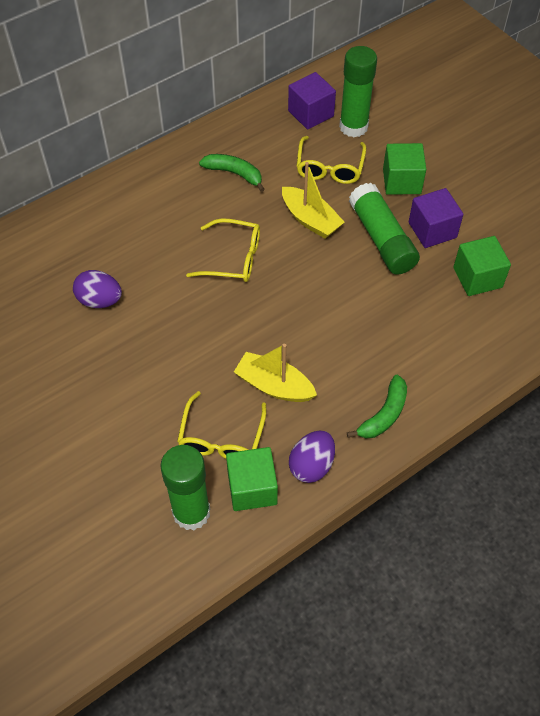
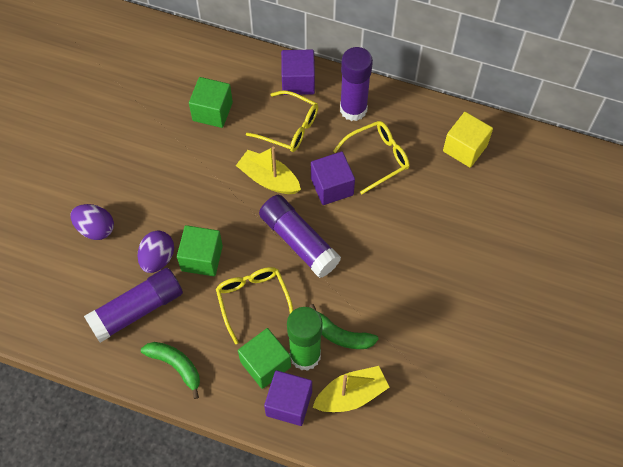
green glue stick: 3 -> 1
purple cube: 2 -> 3
purple glue stick: 0 -> 3
yellow cube: 0 -> 1

